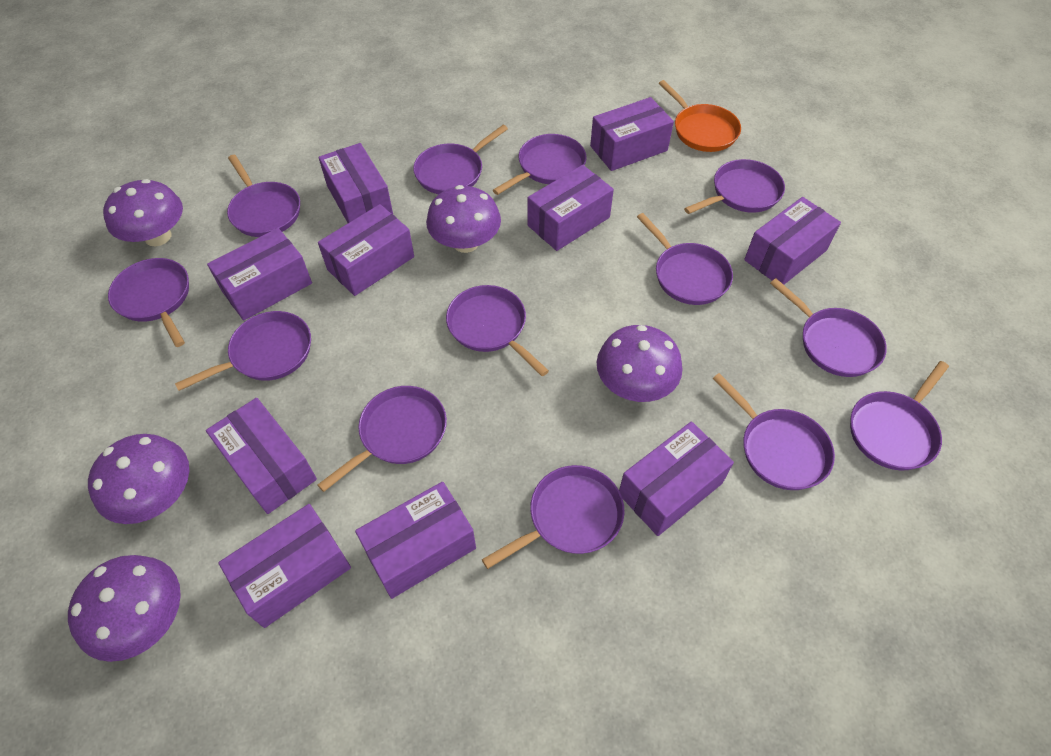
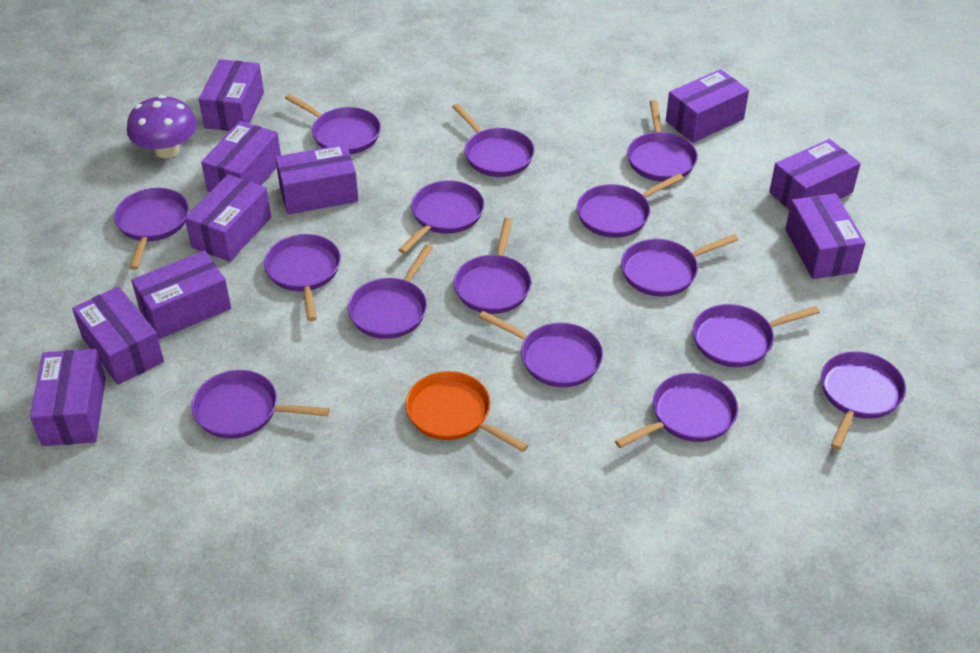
purple mushroom: 5 -> 1
purple pan: 13 -> 15

